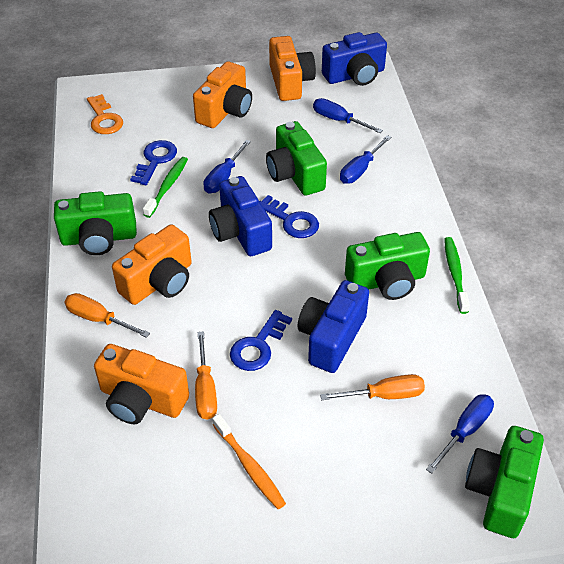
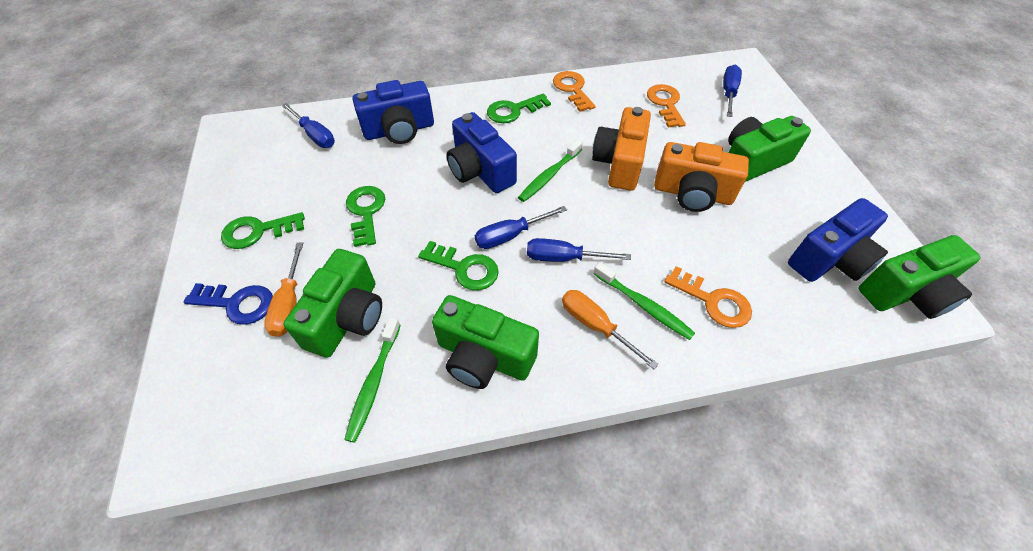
blue key: 3 -> 1
green key: 0 -> 4
green toothbrush: 2 -> 3
orange camera: 4 -> 2
orange key: 1 -> 3
orange screwdriver: 3 -> 2
orange toothbrush: 1 -> 0

